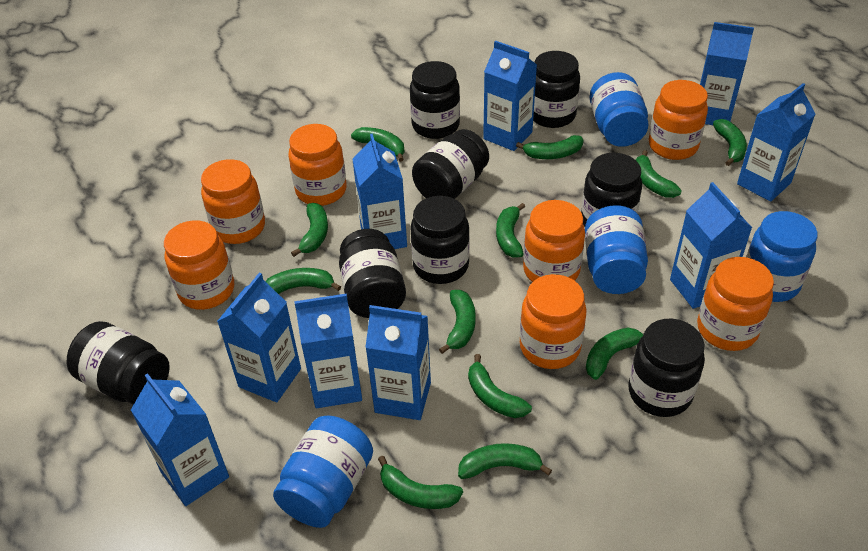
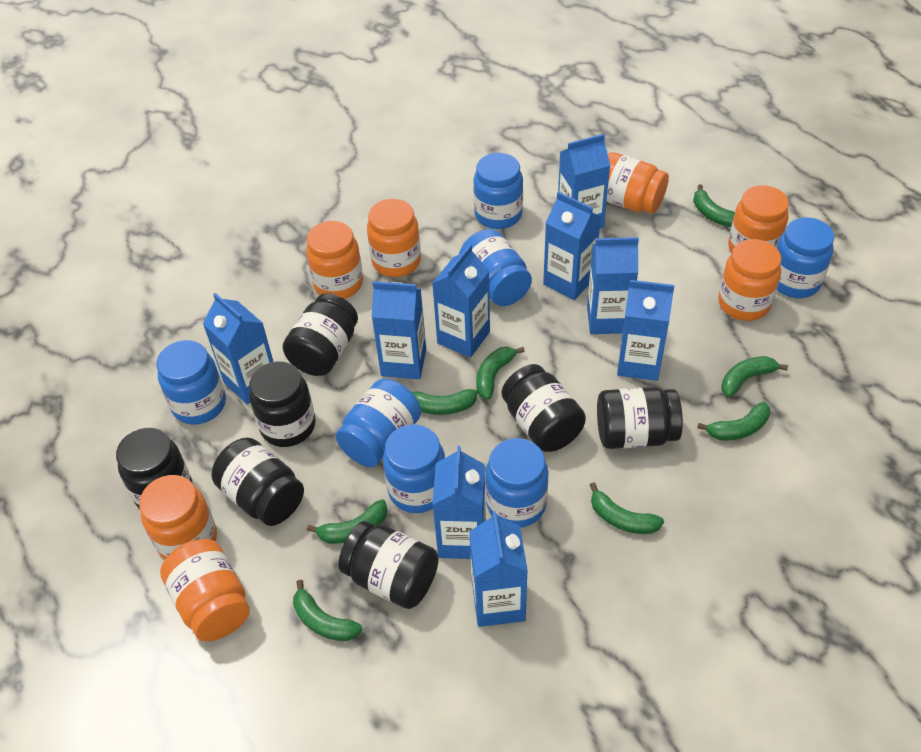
black jar: 8 -> 7
blue jar: 4 -> 7
green banana: 12 -> 8

